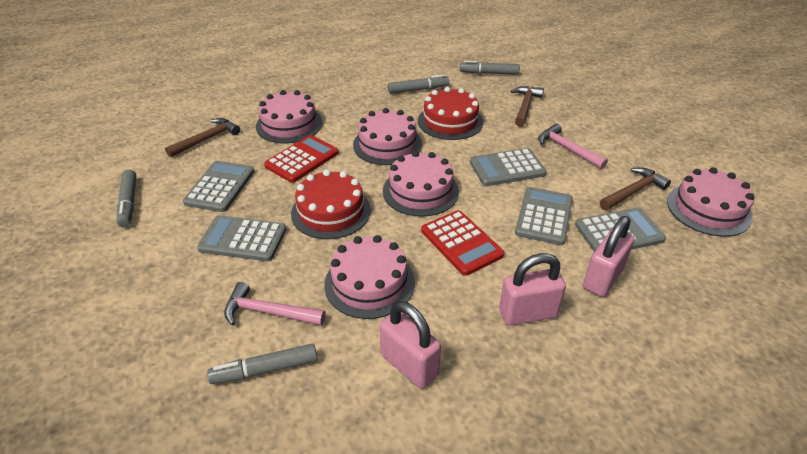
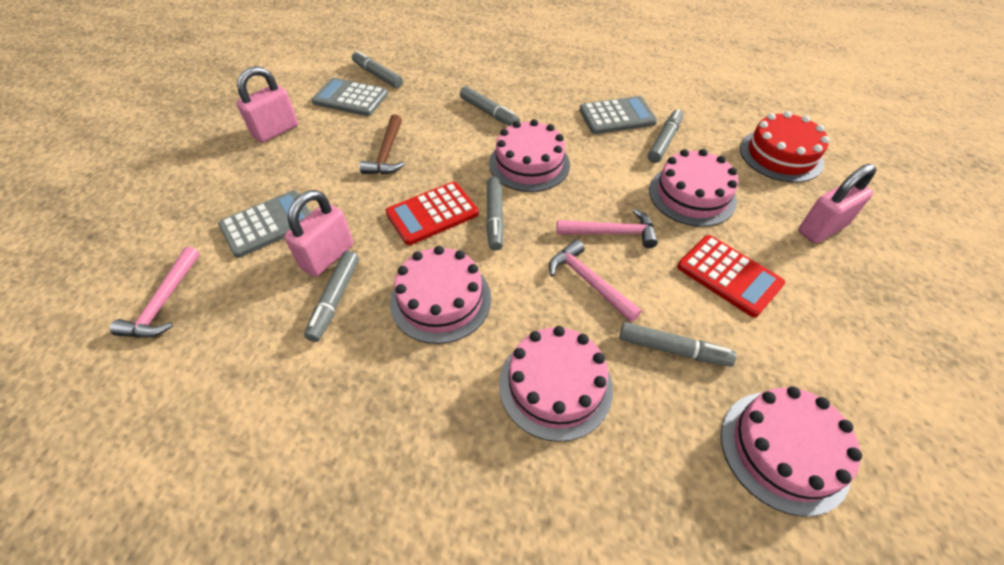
brown hammer: 3 -> 1
grey calculator: 5 -> 3
grey marker: 4 -> 6
pink hammer: 2 -> 3
red cake: 2 -> 1

